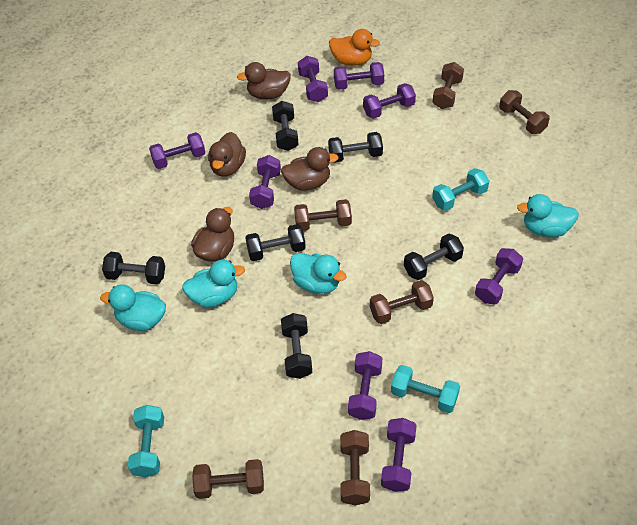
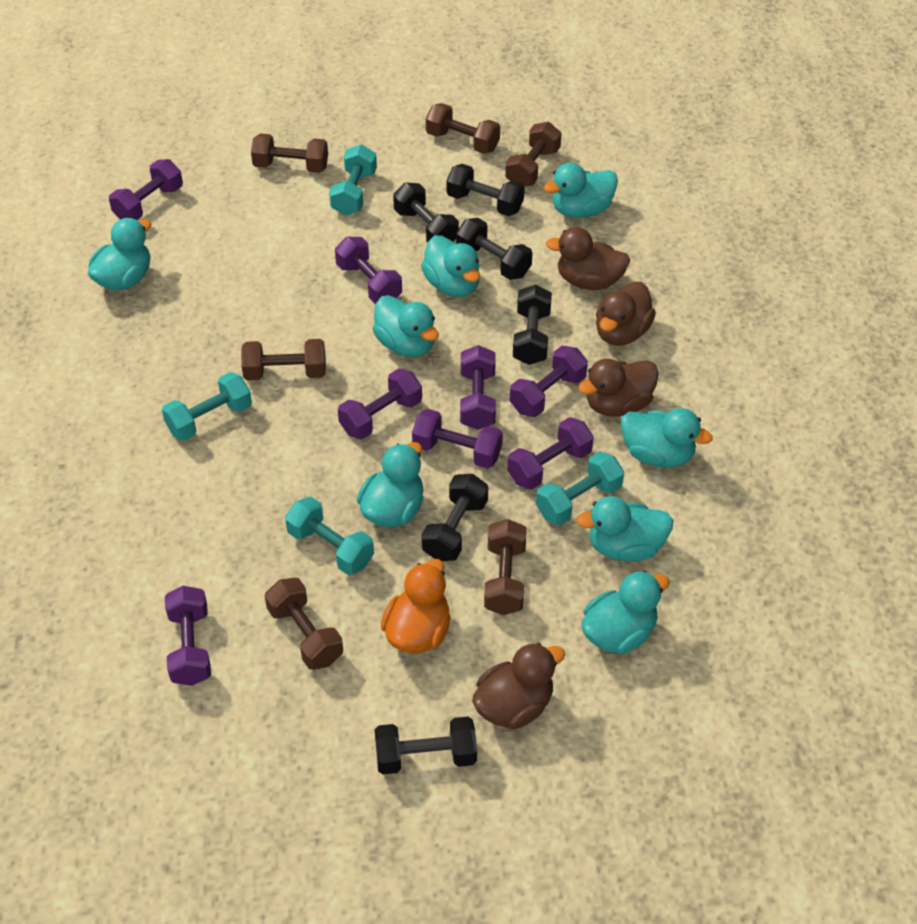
turquoise duck: 4 -> 8
turquoise dumbbell: 3 -> 4

